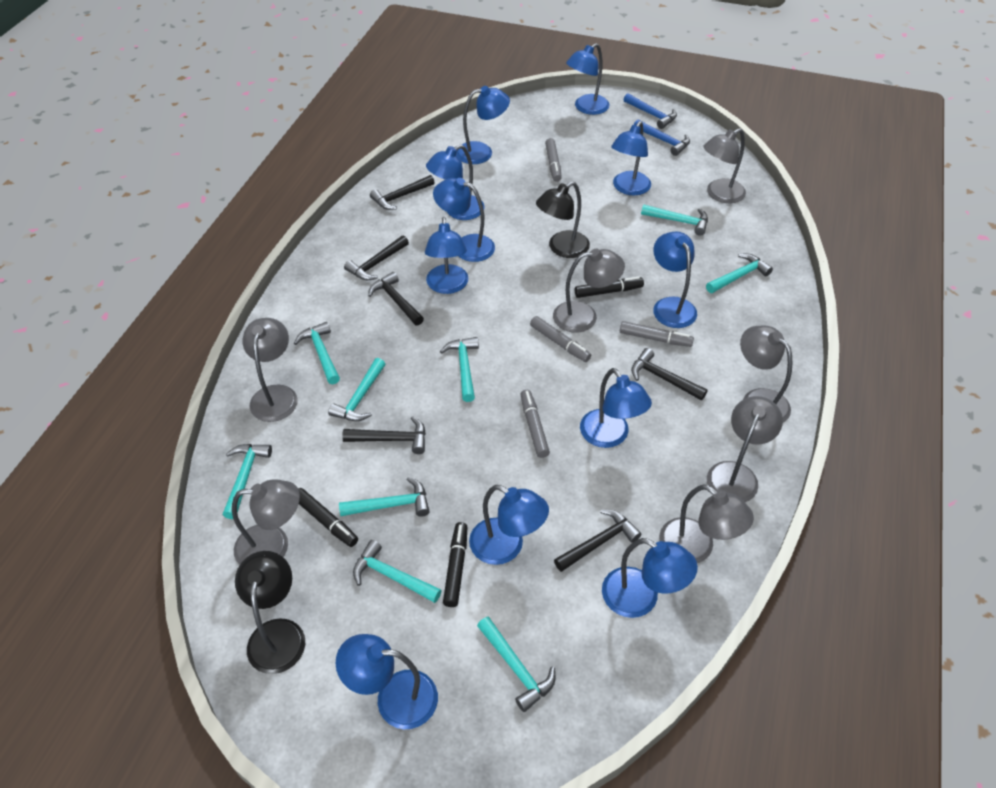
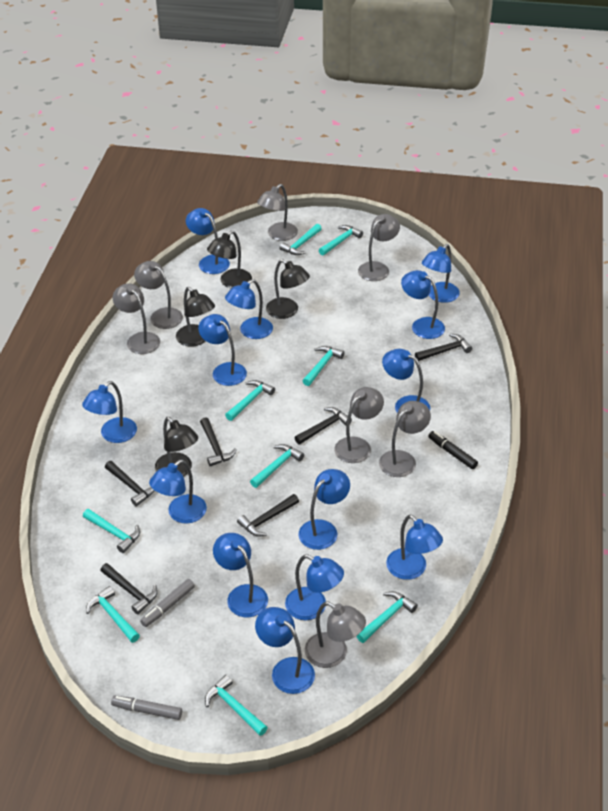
black lamp: 2 -> 4
black marker: 3 -> 1
blue hammer: 2 -> 0
blue lamp: 11 -> 13
grey marker: 4 -> 2

